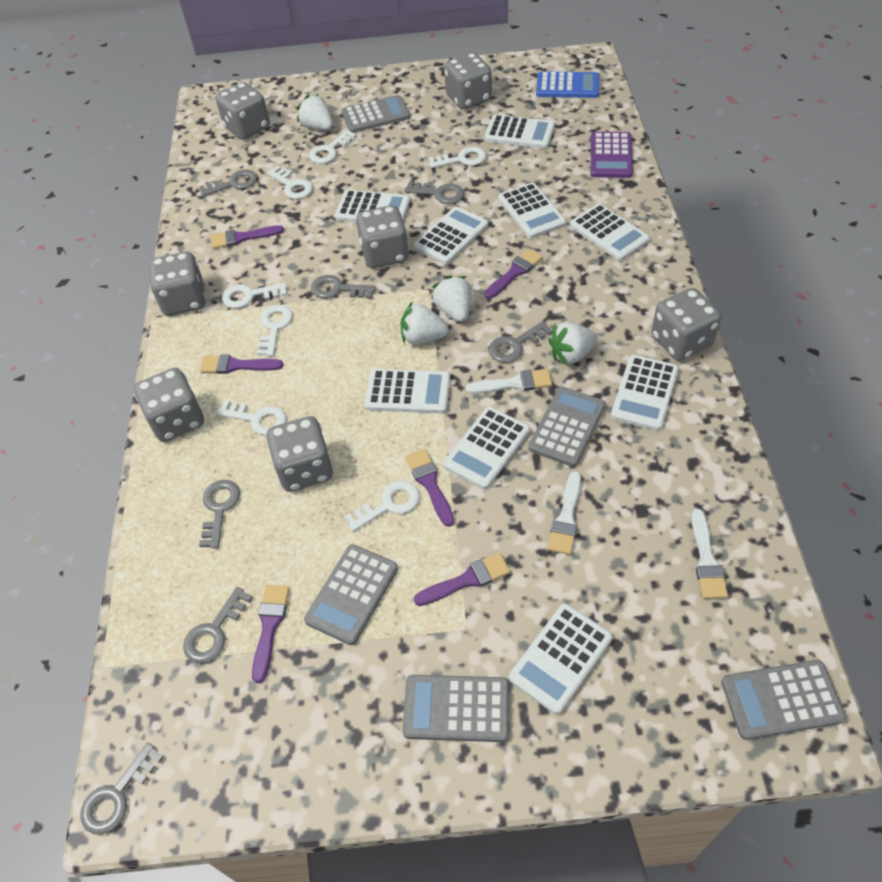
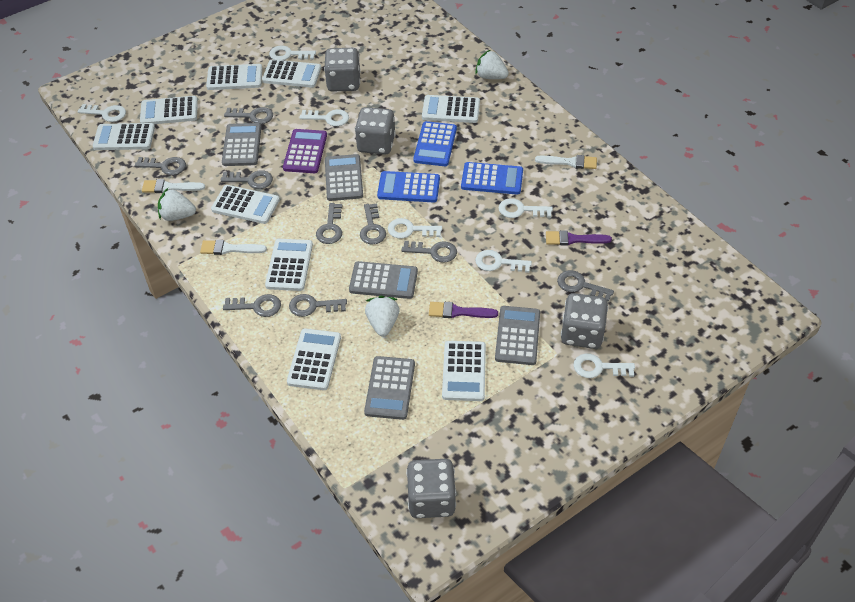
blue calculator: 1 -> 3
grey dice: 7 -> 4
grey key: 7 -> 9
purple brush: 6 -> 2
white strawberry: 4 -> 3

